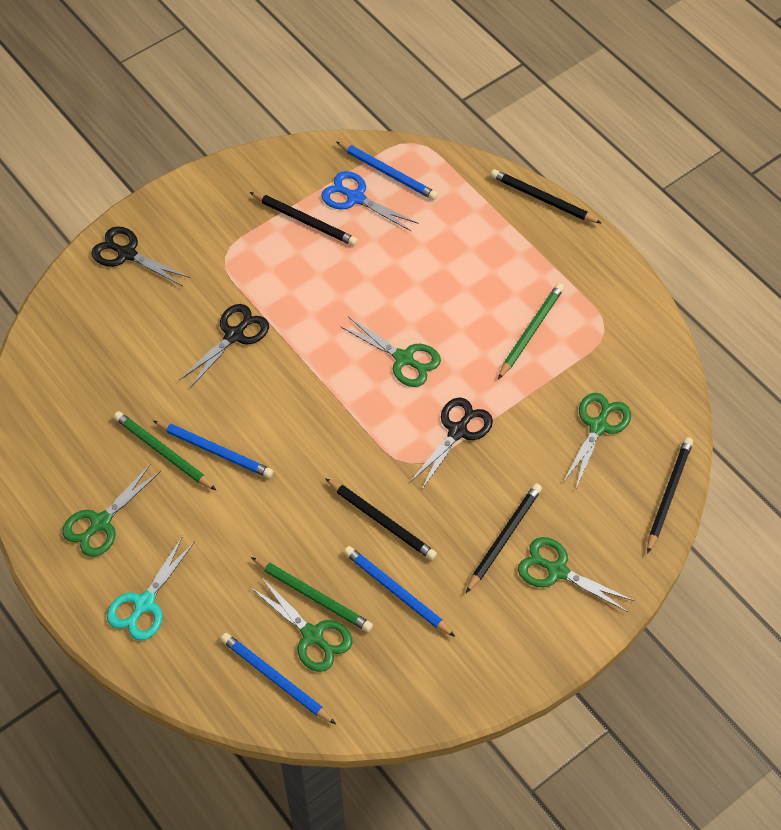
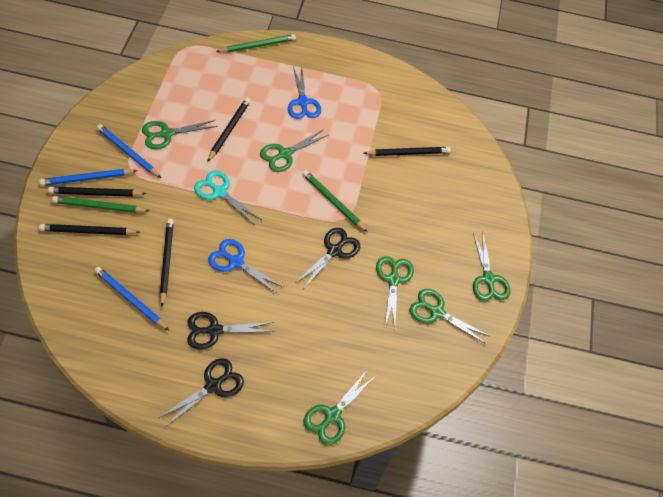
blue pencil: 4 -> 3
blue scissors: 1 -> 2
green scissors: 5 -> 6

